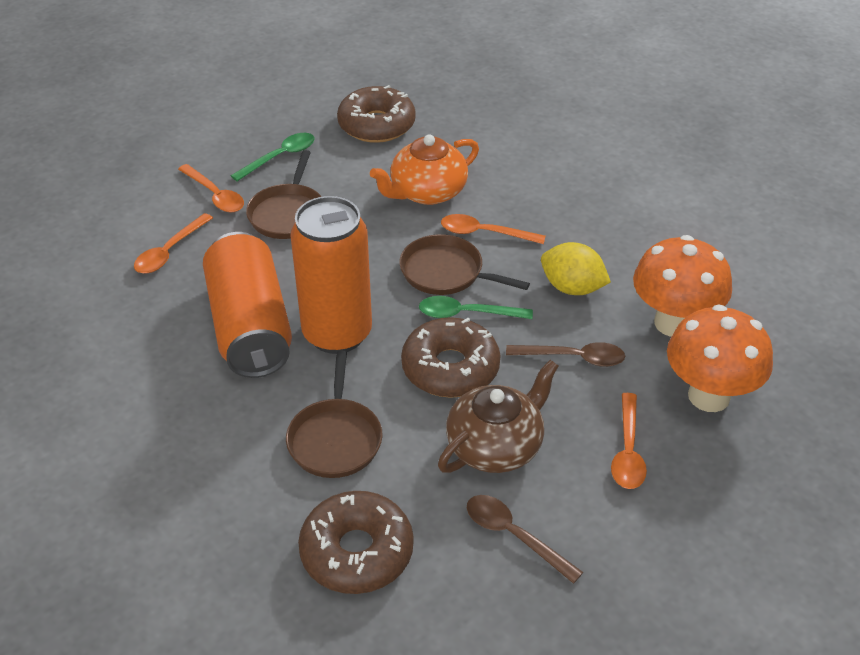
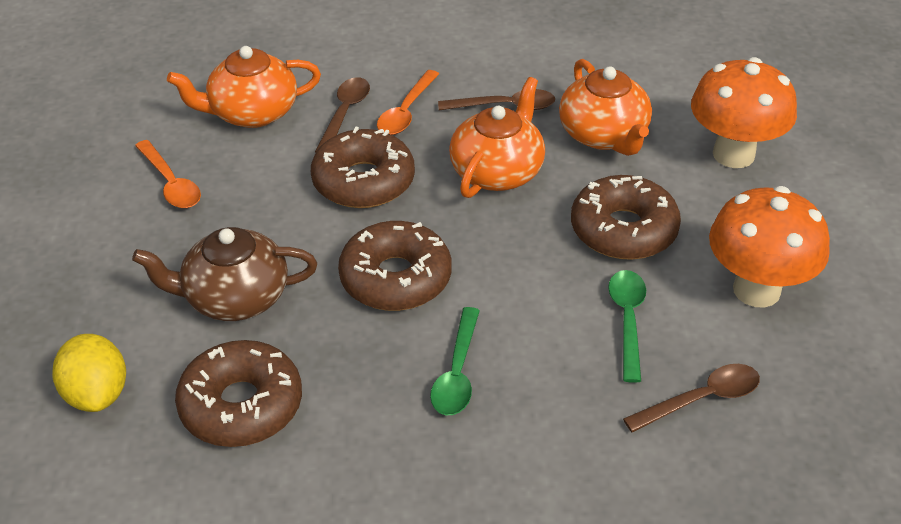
brown donut: 3 -> 4
brown pan: 3 -> 0
brown spoon: 2 -> 3
orange can: 2 -> 0
orange spoon: 4 -> 2
orange teapot: 1 -> 3

